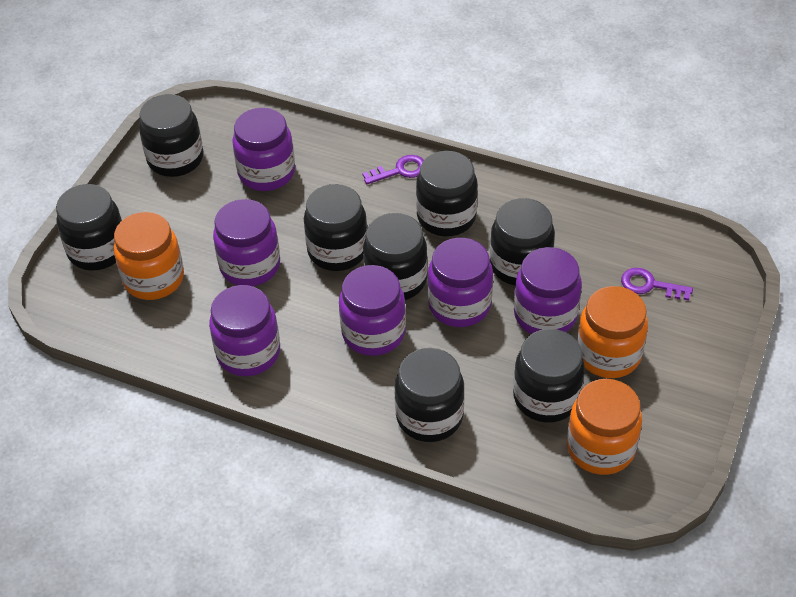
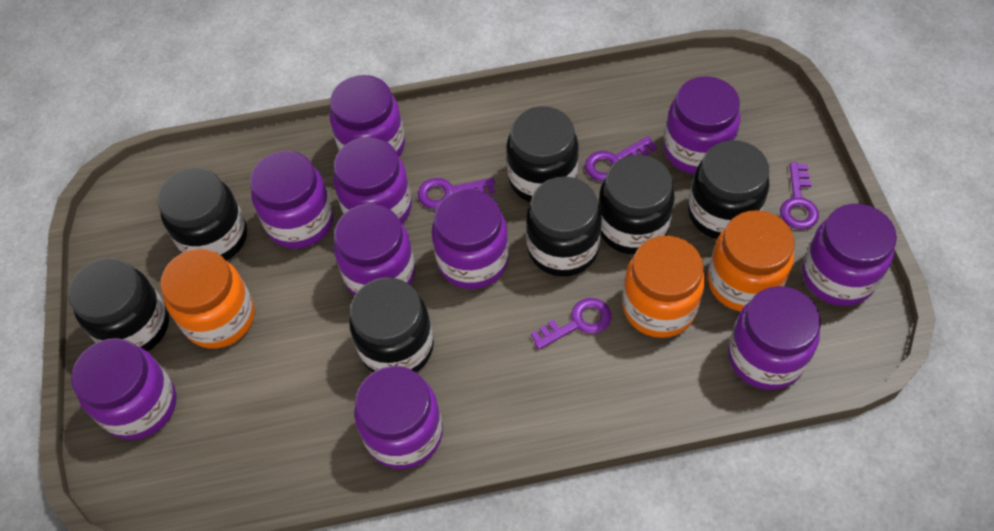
black jar: 8 -> 7
purple jar: 6 -> 10
purple key: 2 -> 4

